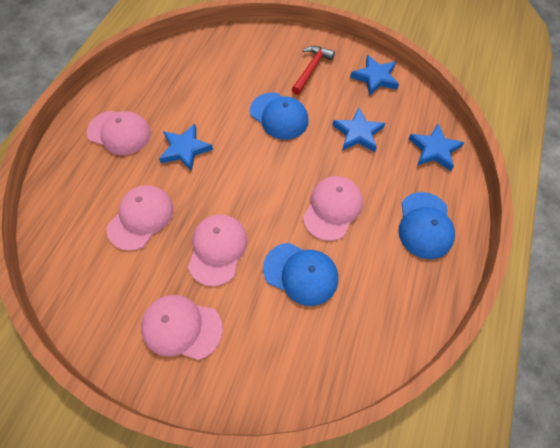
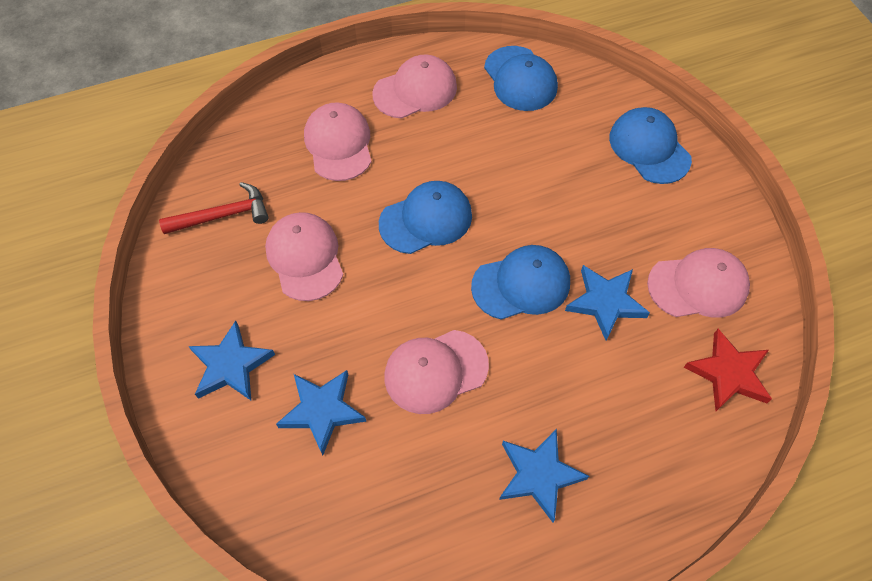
blue cap: 3 -> 4
red star: 0 -> 1

